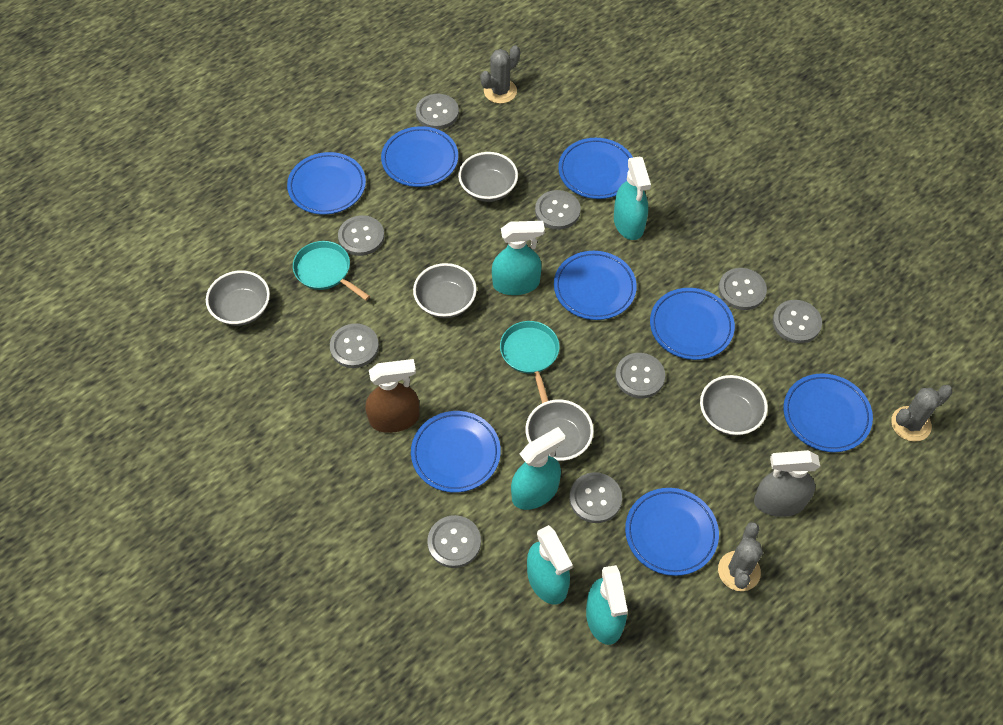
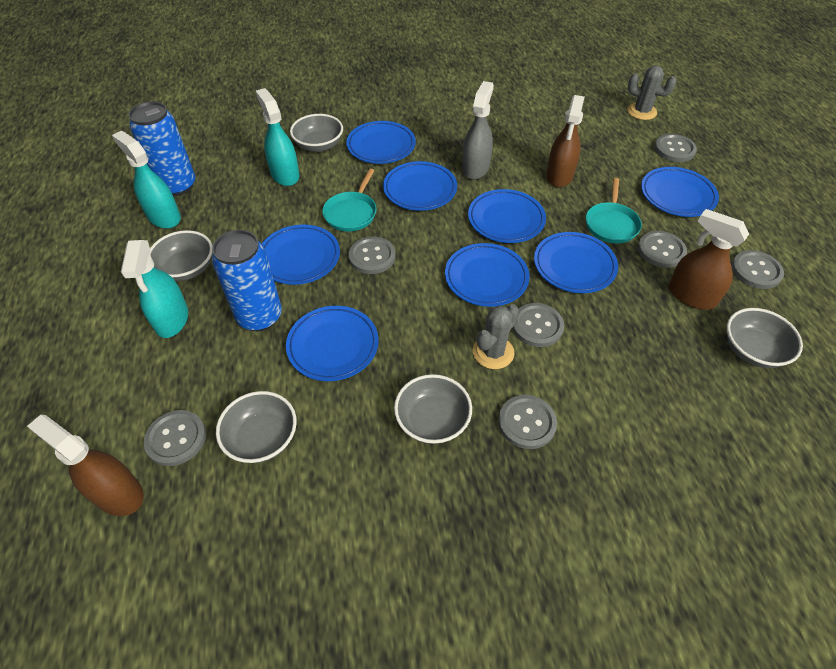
blue can: 0 -> 2
brown spray bottle: 1 -> 3
grey button: 9 -> 7
grey cactus: 3 -> 2
turquoise spray bottle: 5 -> 3

